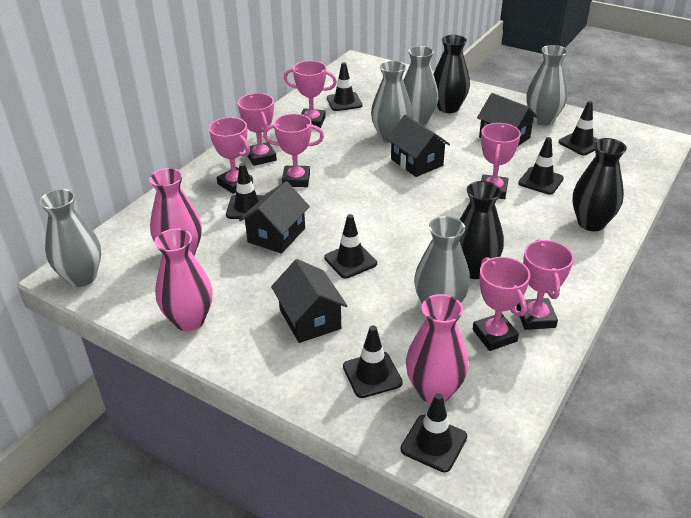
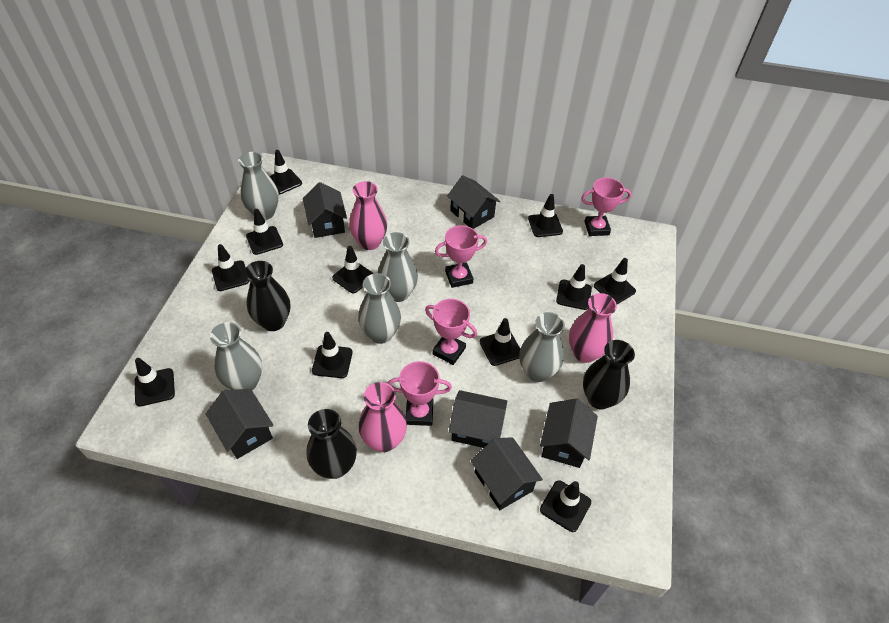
black house: 4 -> 6
black traffic cone: 7 -> 11
pink trophy: 7 -> 4

